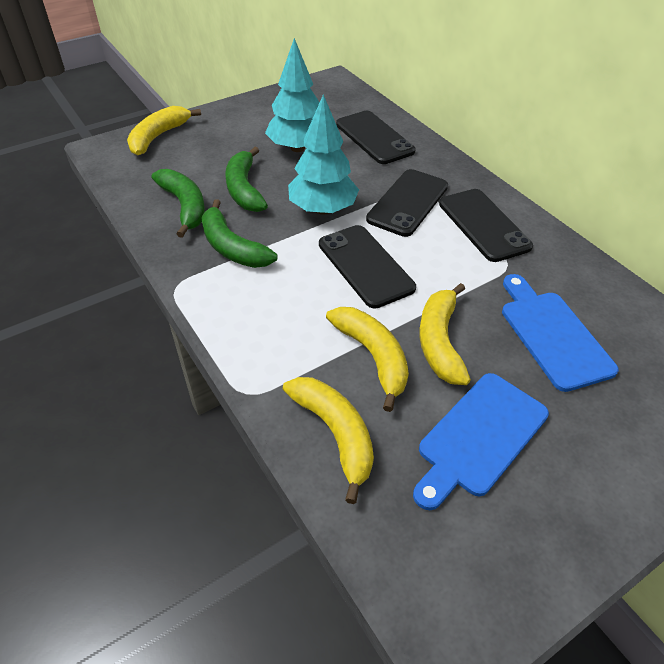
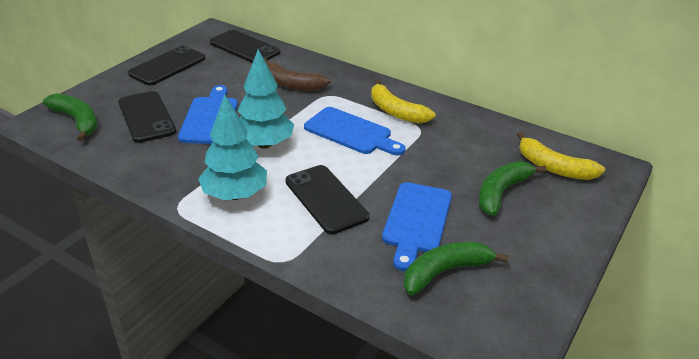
blue cutting board: 2 -> 3
brown banana: 0 -> 1
yellow banana: 4 -> 2

